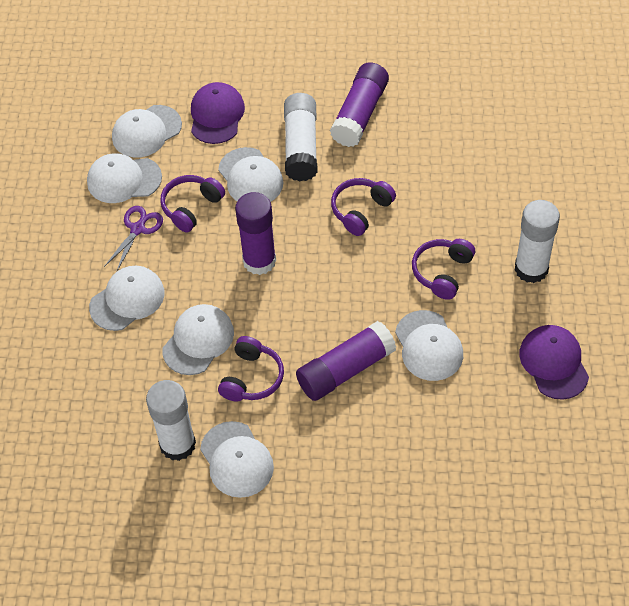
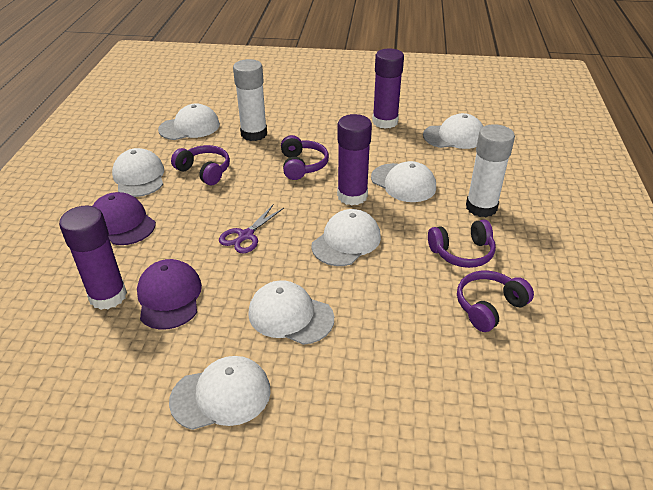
white glue stick: 3 -> 2

